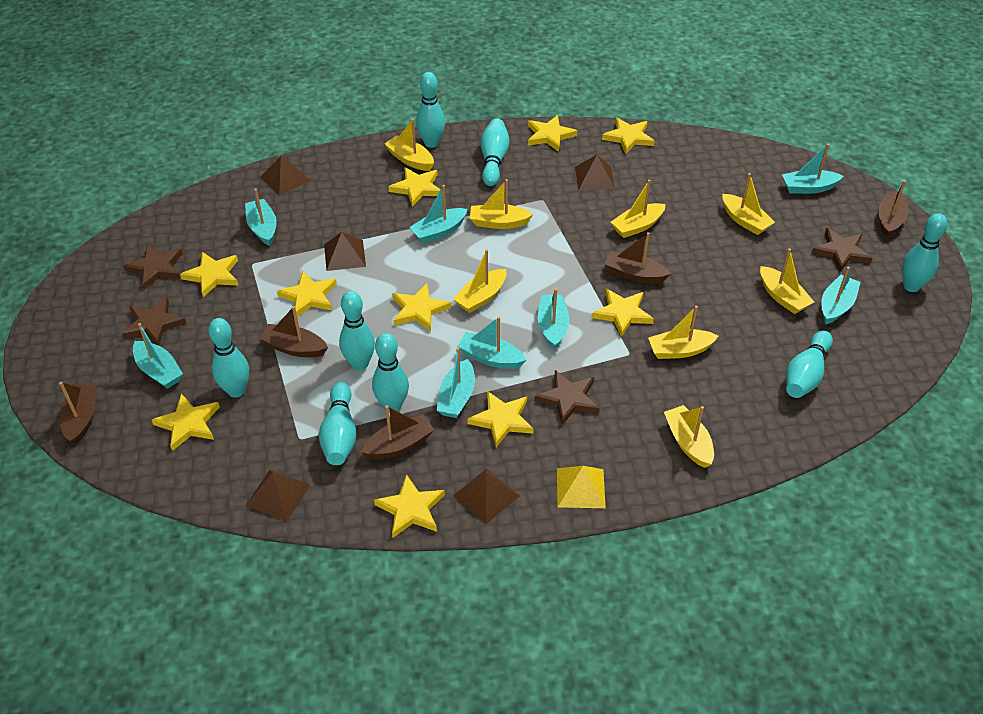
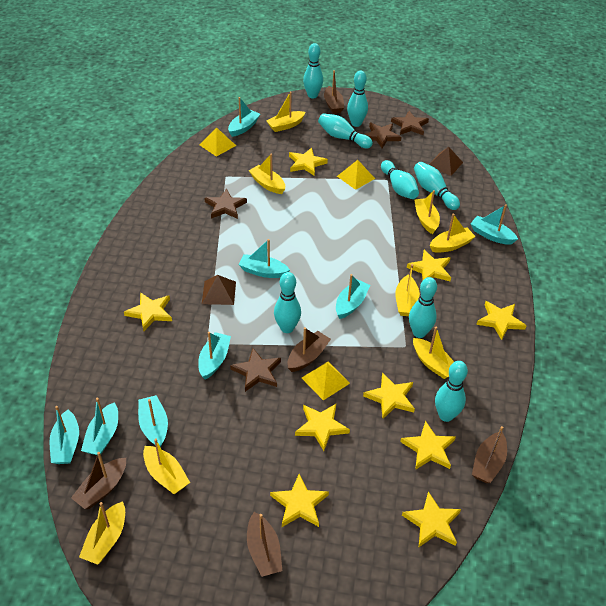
brown pyramid: 5 -> 2
yellow pyramid: 1 -> 3
yellow star: 10 -> 9

